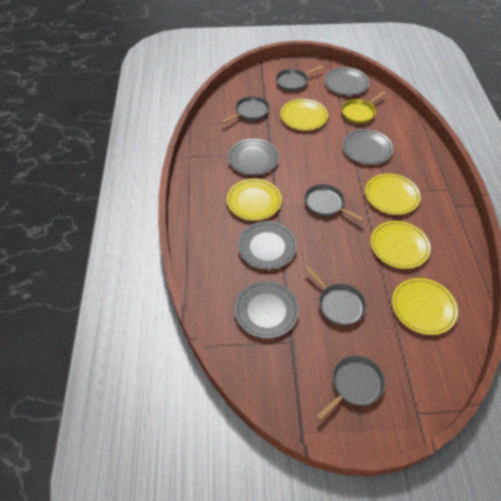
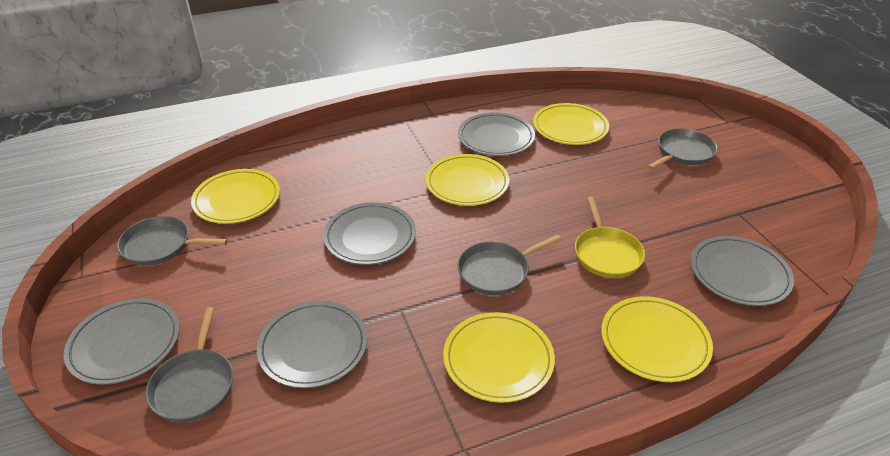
grey pan: 5 -> 4

